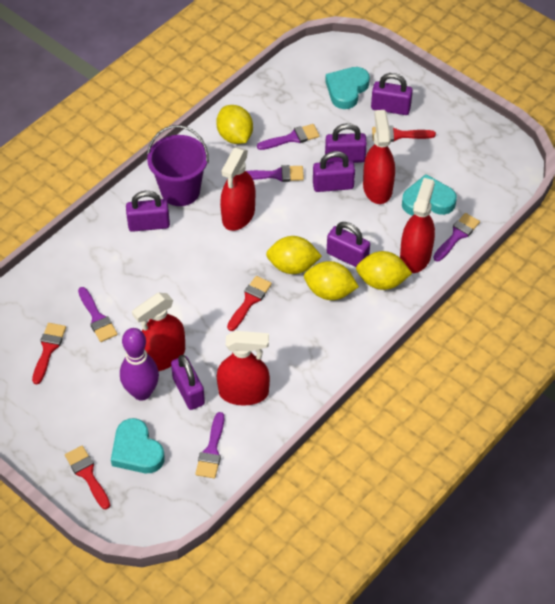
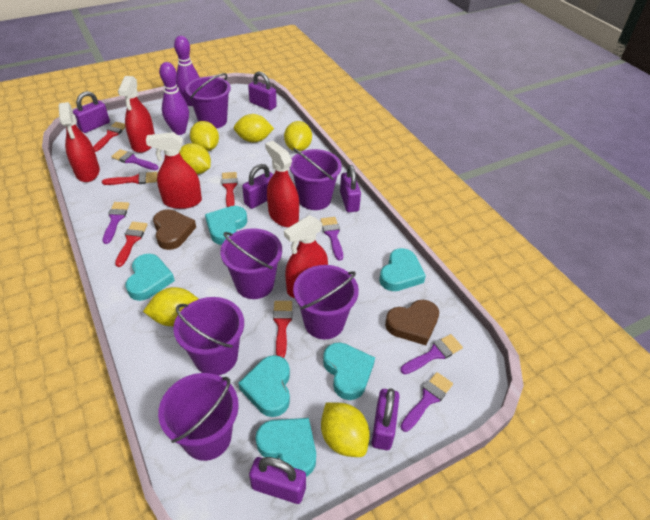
brown heart: 0 -> 2
purple bowling pin: 1 -> 2
purple bucket: 1 -> 6
red brush: 4 -> 5
turquoise heart: 3 -> 6
yellow lemon: 4 -> 6

